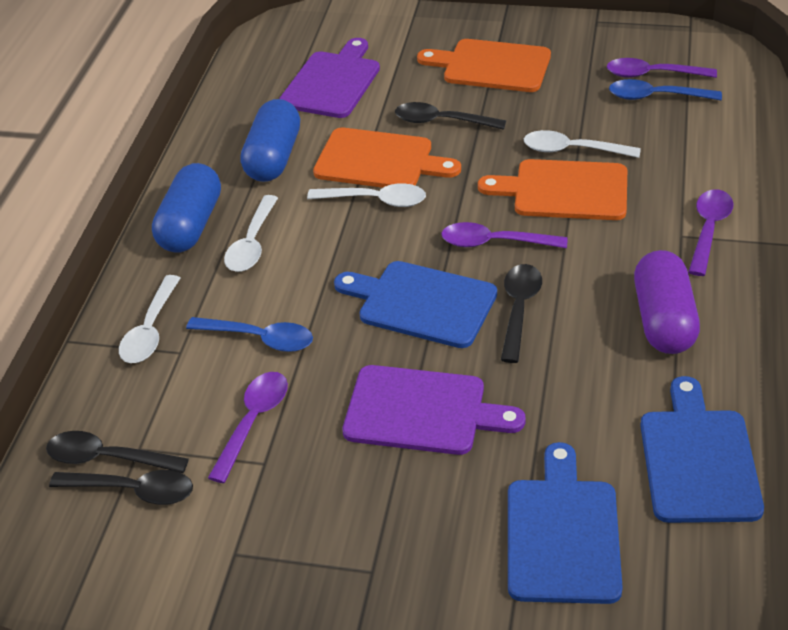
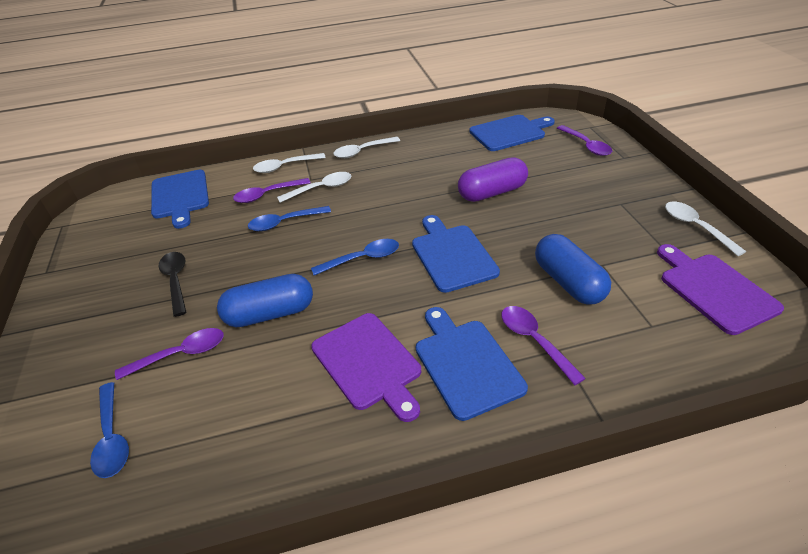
black spoon: 4 -> 1
blue cutting board: 3 -> 4
blue spoon: 2 -> 3
orange cutting board: 3 -> 0

